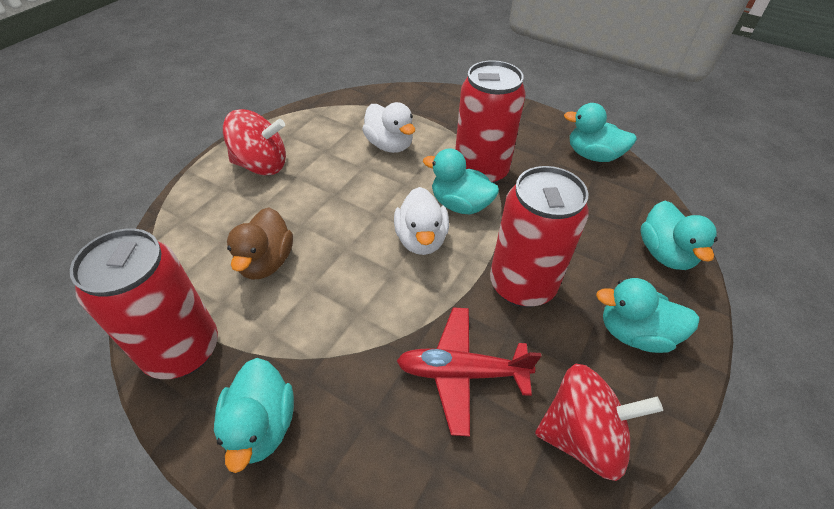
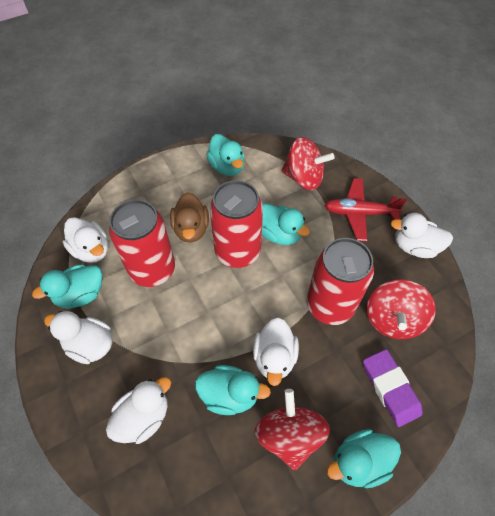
purple eraser: 0 -> 1
red spinning top: 2 -> 3
white duck: 2 -> 5

